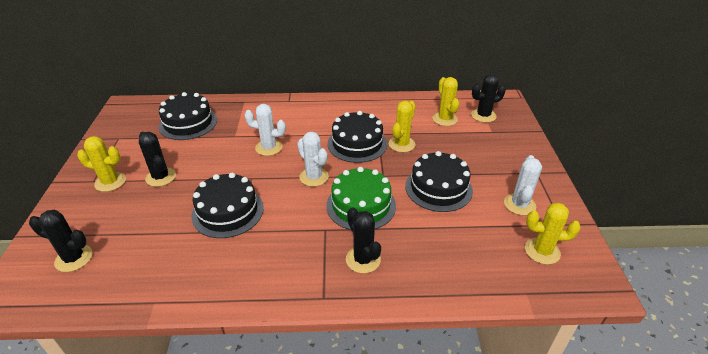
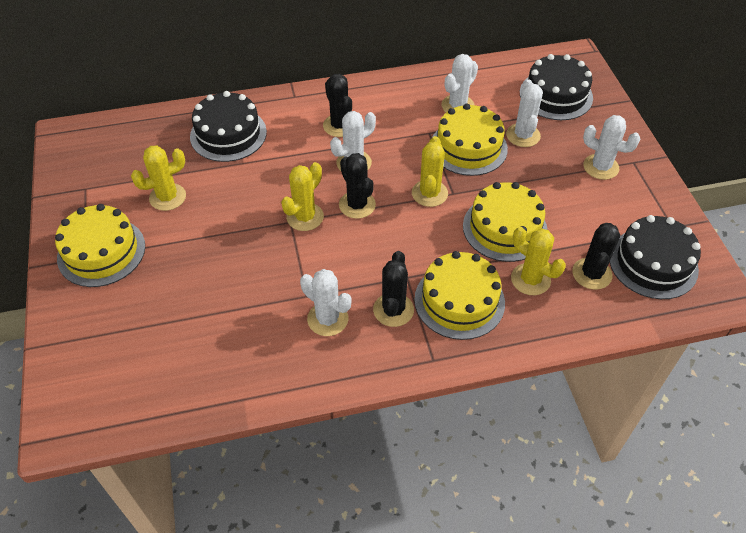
black cake: 4 -> 3
green cake: 1 -> 0
white cactus: 3 -> 5
yellow cake: 0 -> 4

